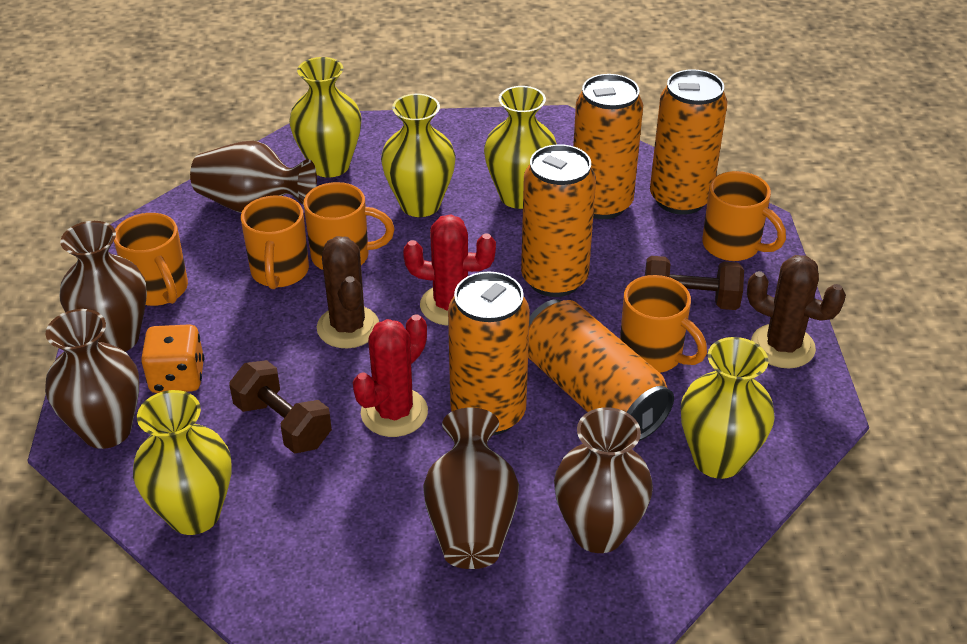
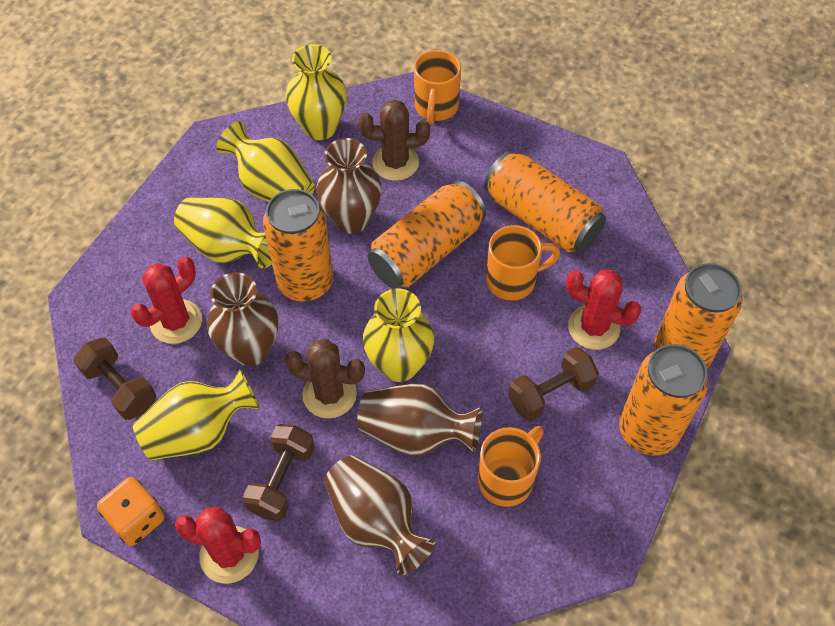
brown dumbbell: 2 -> 3
brown vase: 5 -> 4
orange mug: 5 -> 3
red cactus: 2 -> 3

